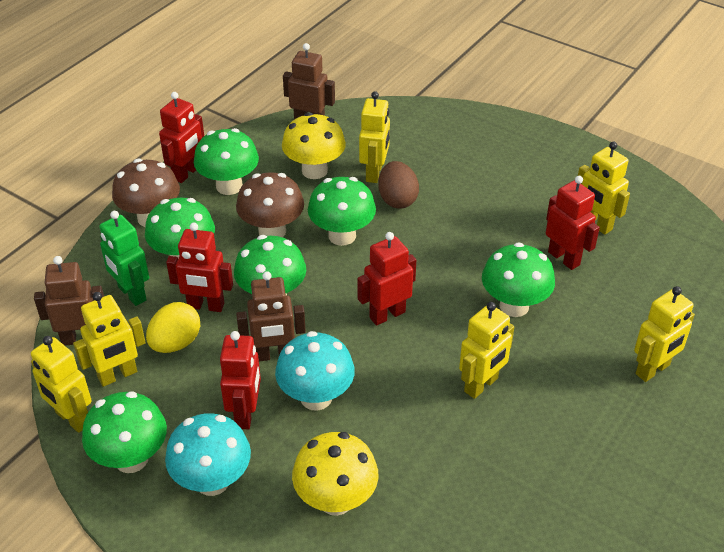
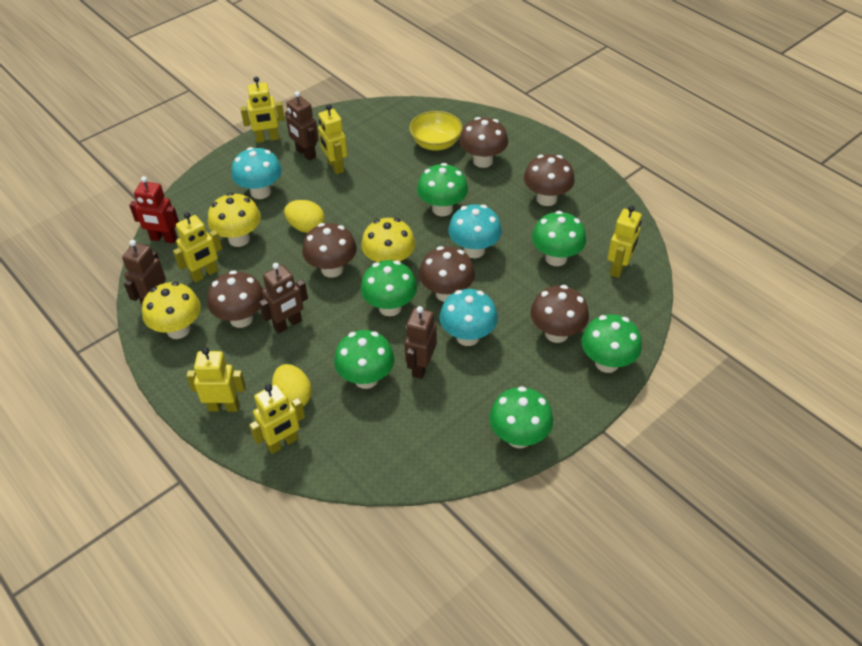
brown egg: 1 -> 0
brown mushroom: 2 -> 6
brown robot: 3 -> 4
green robot: 1 -> 0
red robot: 5 -> 1
turquoise mushroom: 2 -> 3
yellow bowl: 0 -> 1
yellow egg: 1 -> 2
yellow mushroom: 2 -> 3

